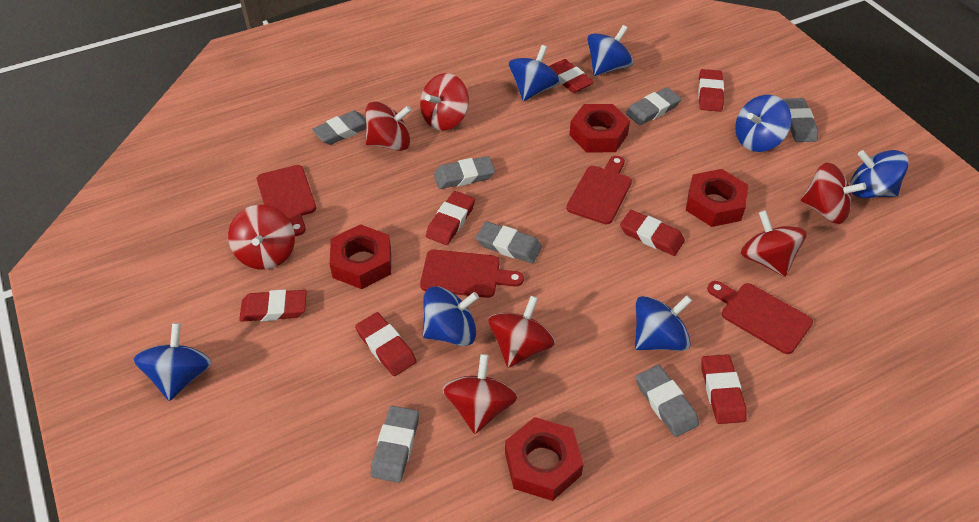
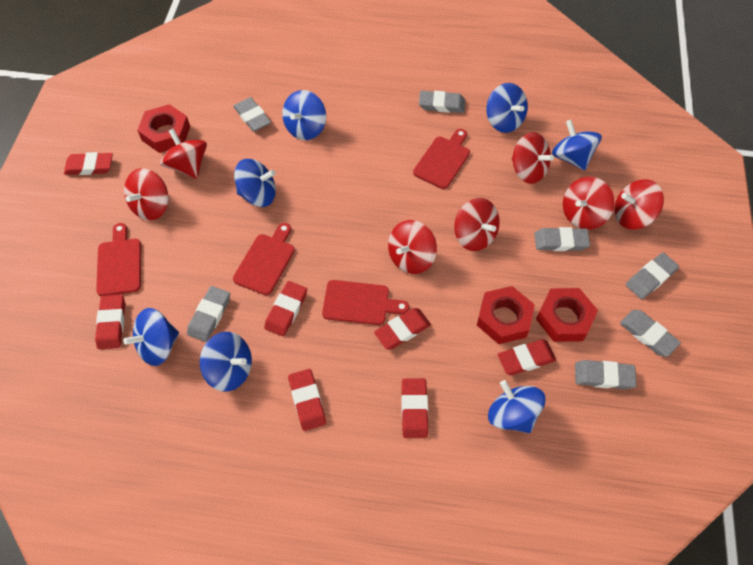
red nut: 4 -> 3

